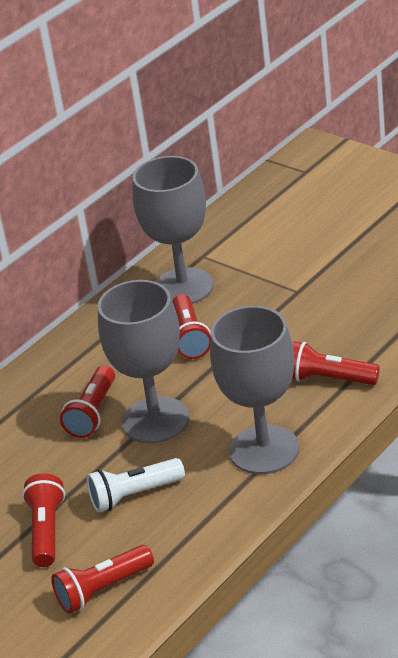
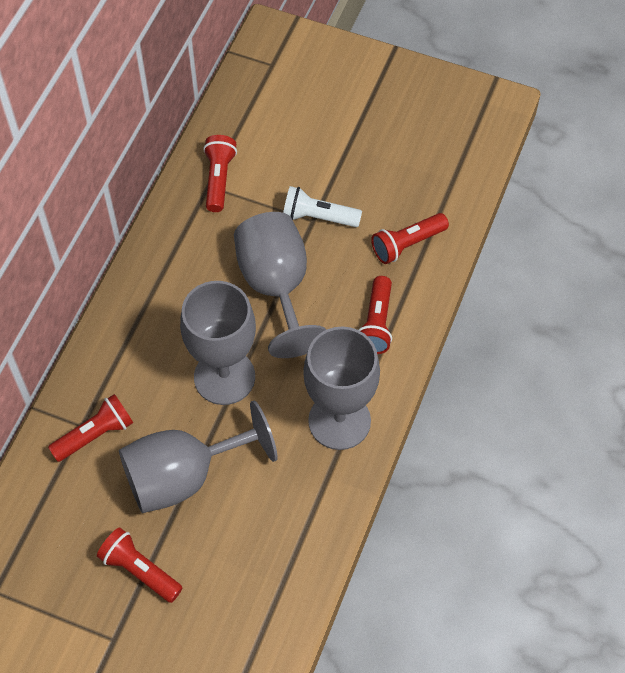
grey goblet: 3 -> 4

